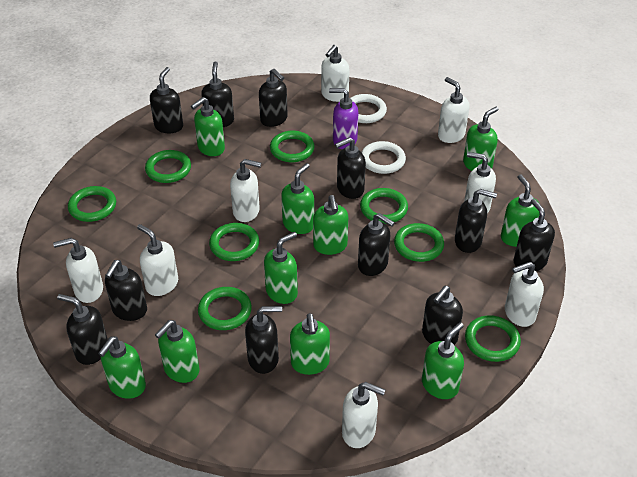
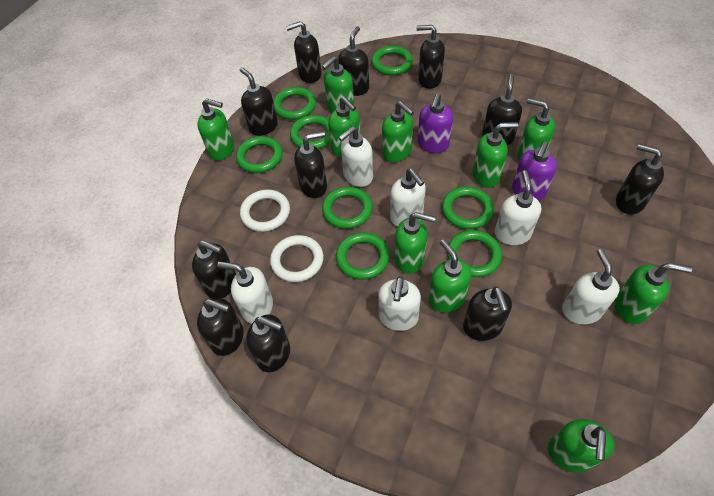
purple soap dispenser: 1 -> 2
white soap dispenser: 8 -> 6

